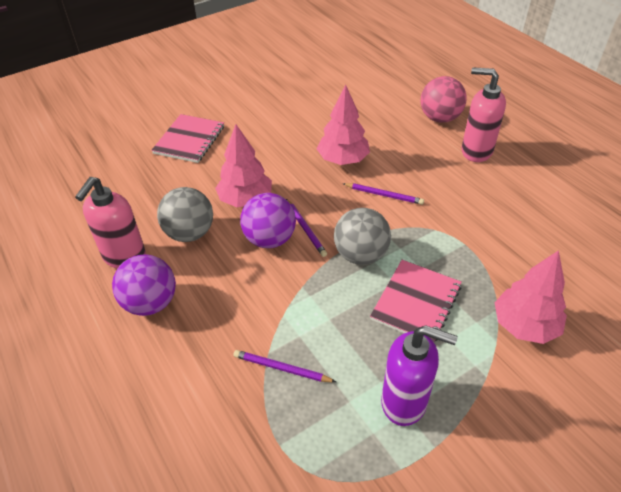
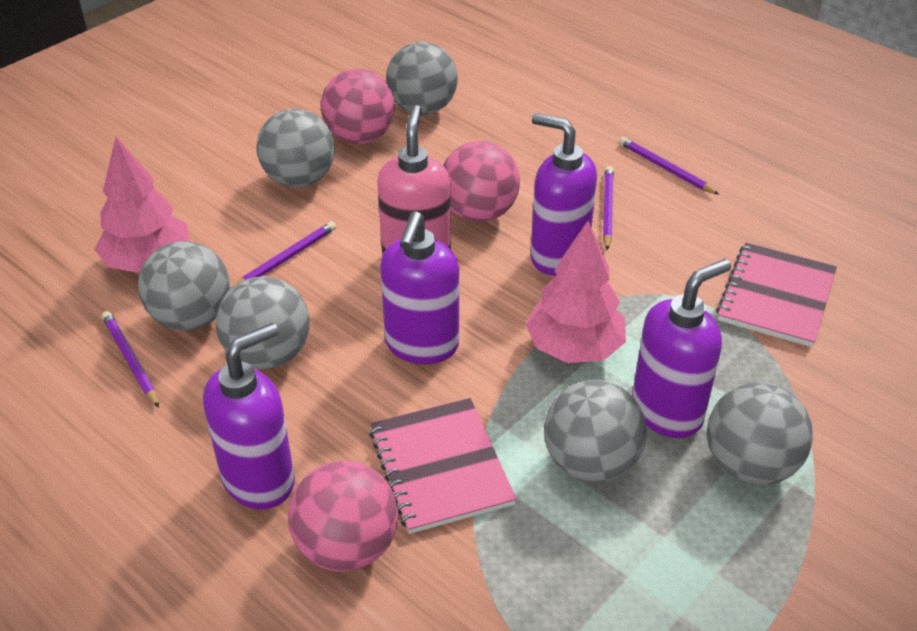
grey ball: 2 -> 6
pink ball: 1 -> 3
pink soap dispenser: 2 -> 1
pink tree: 3 -> 2
purple ball: 2 -> 0
purple pencil: 3 -> 4
purple soap dispenser: 1 -> 4

